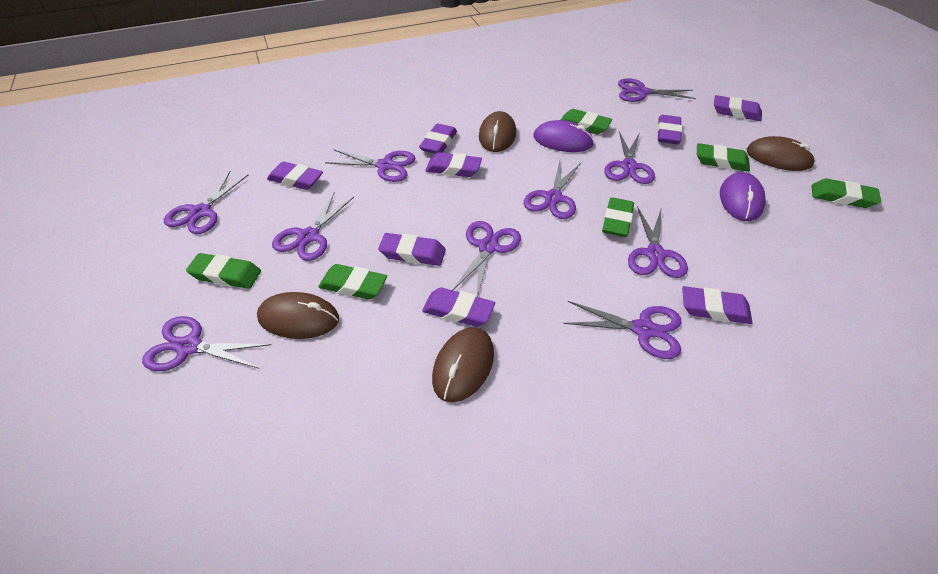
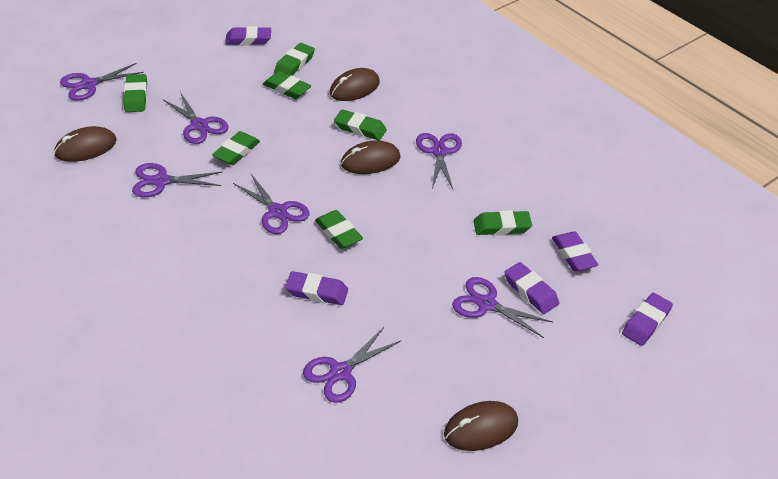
green eraser: 6 -> 7
purple eraser: 8 -> 5
purple mouse: 2 -> 0
purple scissors: 10 -> 7

